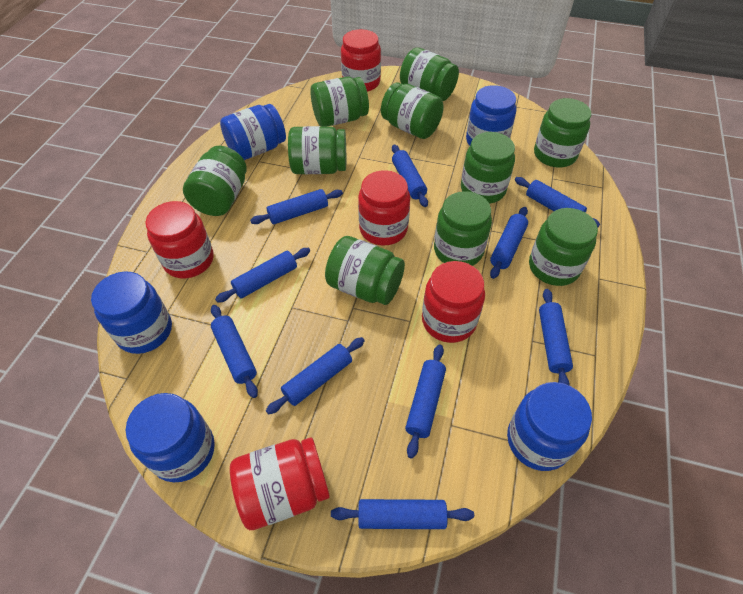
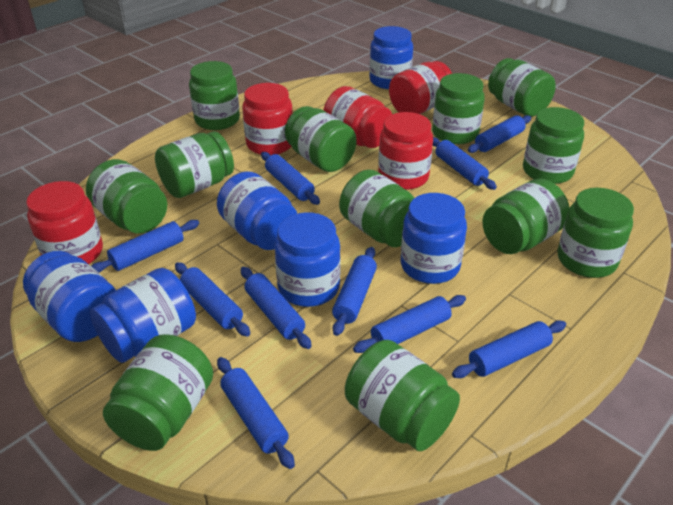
blue jar: 5 -> 6
green jar: 10 -> 12

